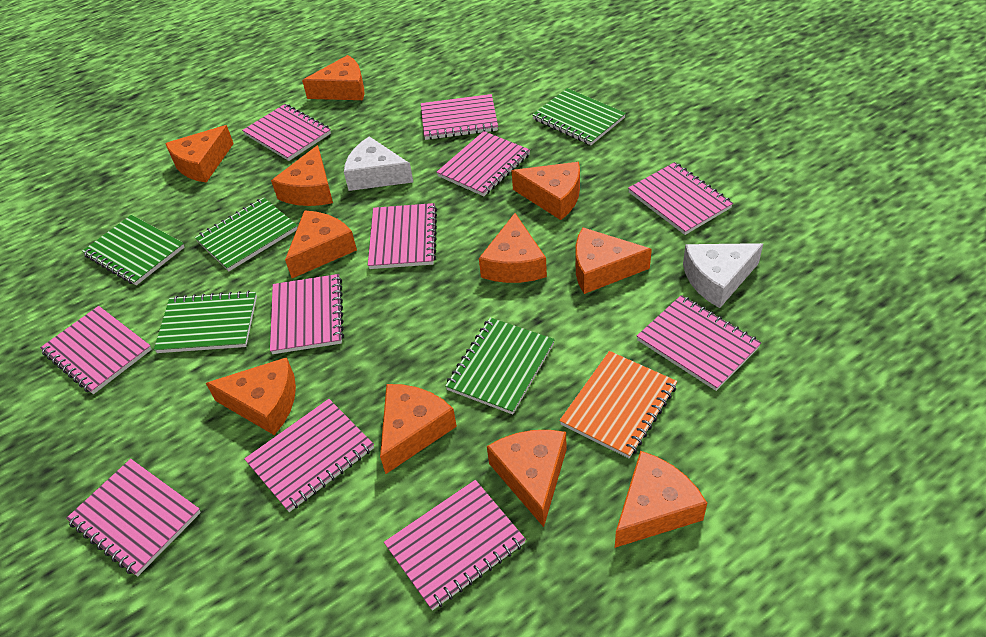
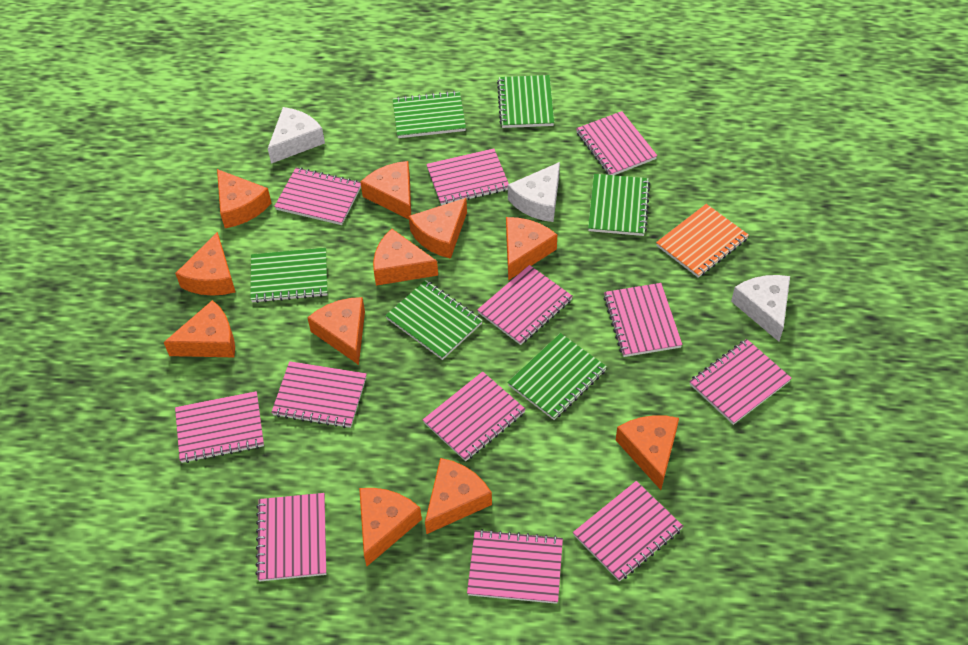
green notebook: 5 -> 6
pink notebook: 11 -> 12
white cheese: 2 -> 3

